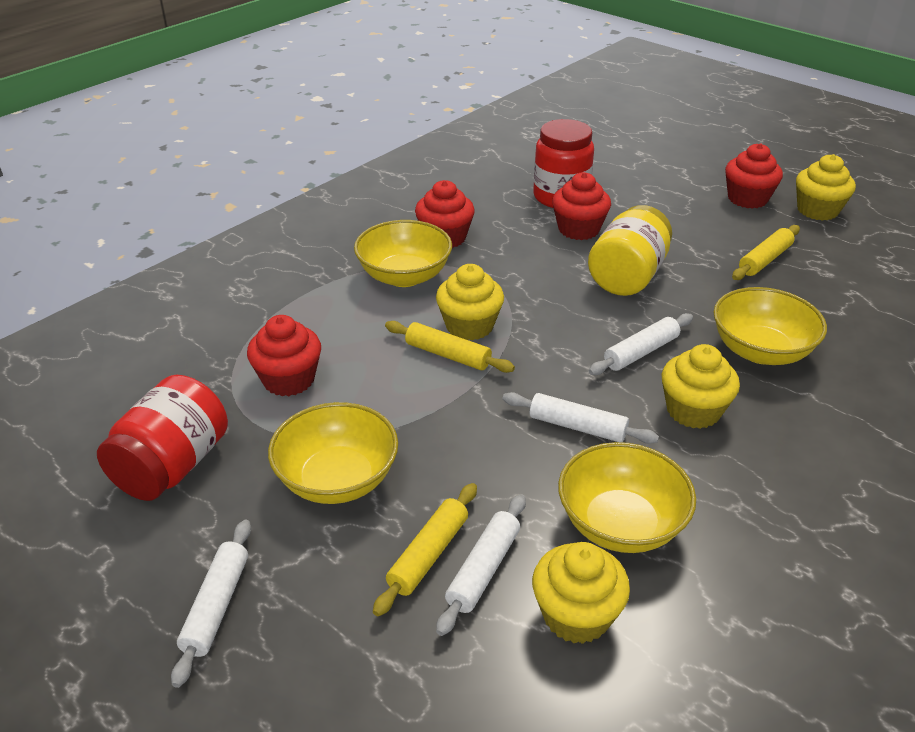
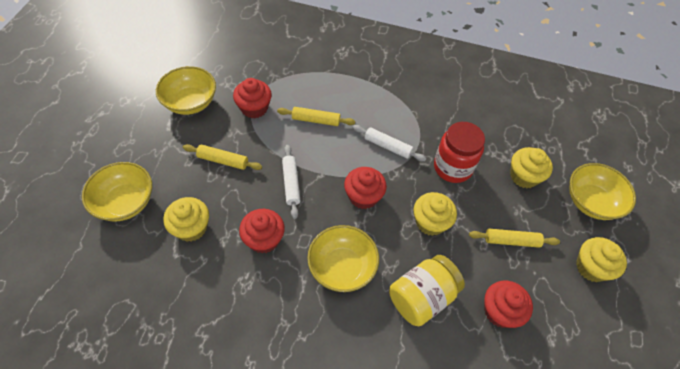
red jar: 2 -> 1
white rolling pin: 4 -> 2

